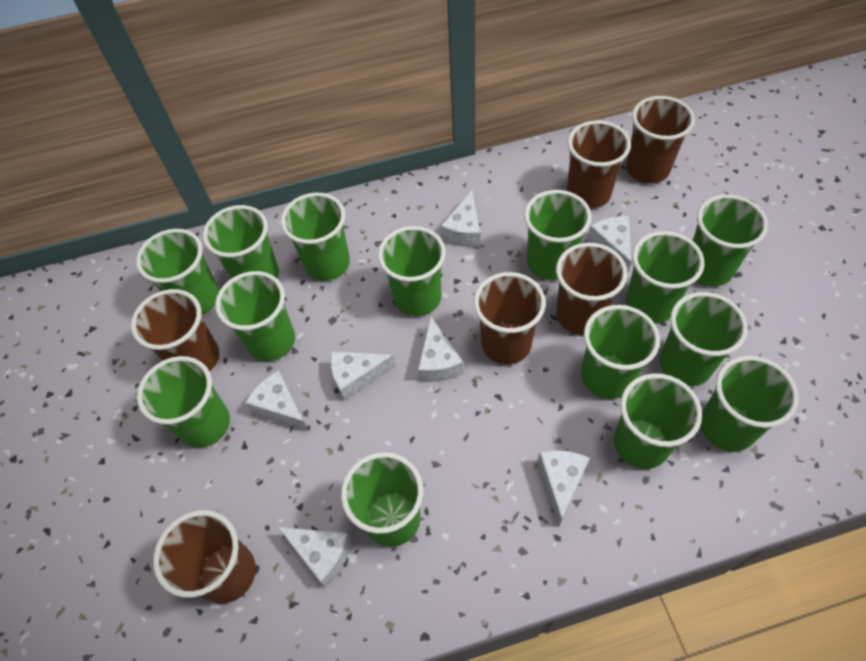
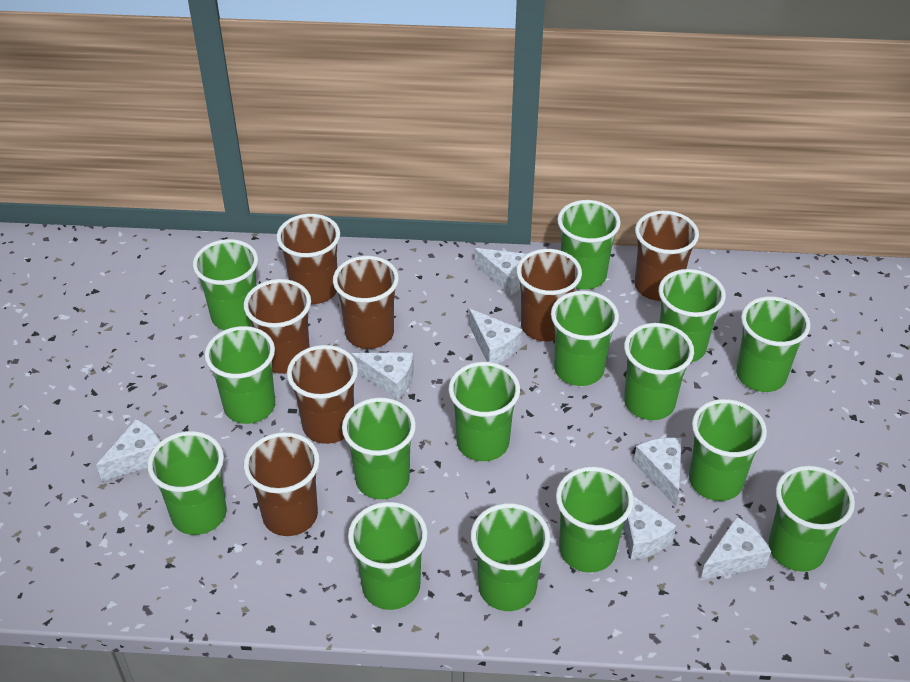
brown cup: 6 -> 7
green cup: 14 -> 15

